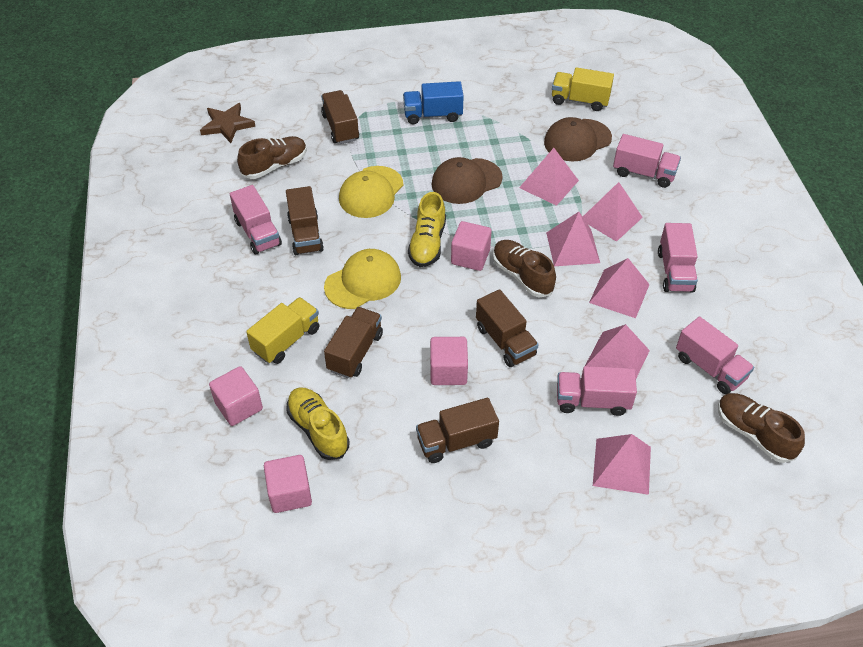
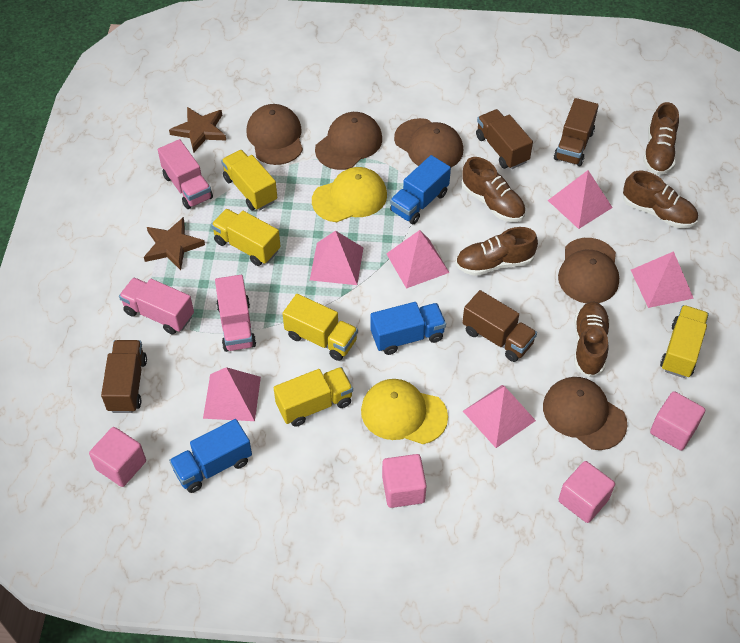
blue truck: 1 -> 3
brown cap: 2 -> 5
brown shoe: 3 -> 5
brown star: 1 -> 2
brown truck: 5 -> 4
pink truck: 5 -> 3
yellow shoe: 2 -> 0
yellow truck: 2 -> 5

